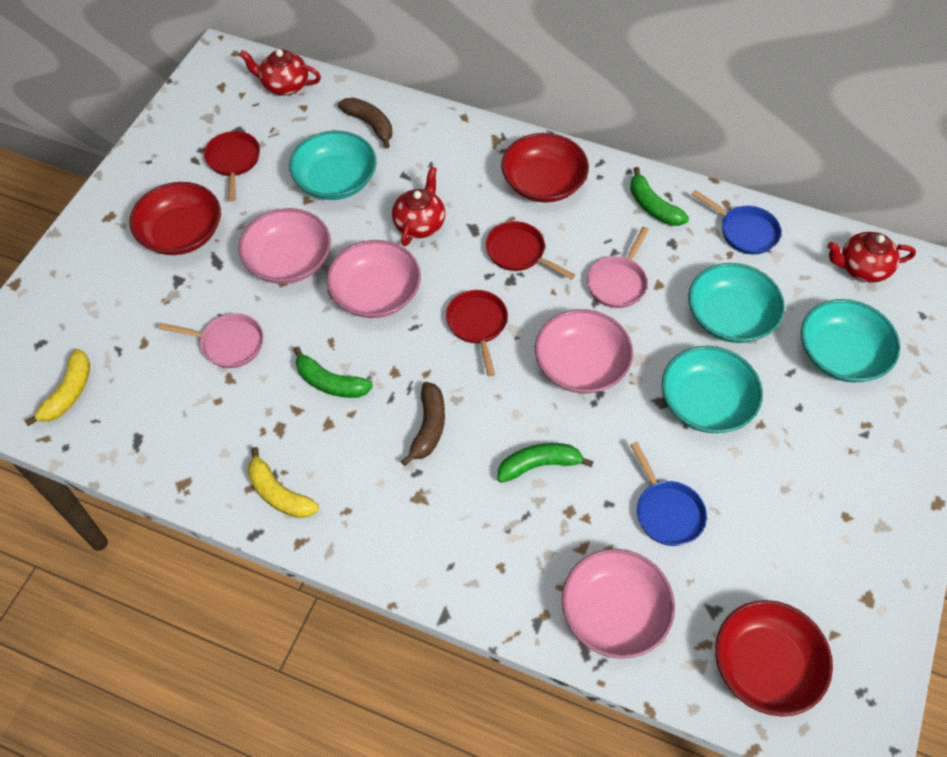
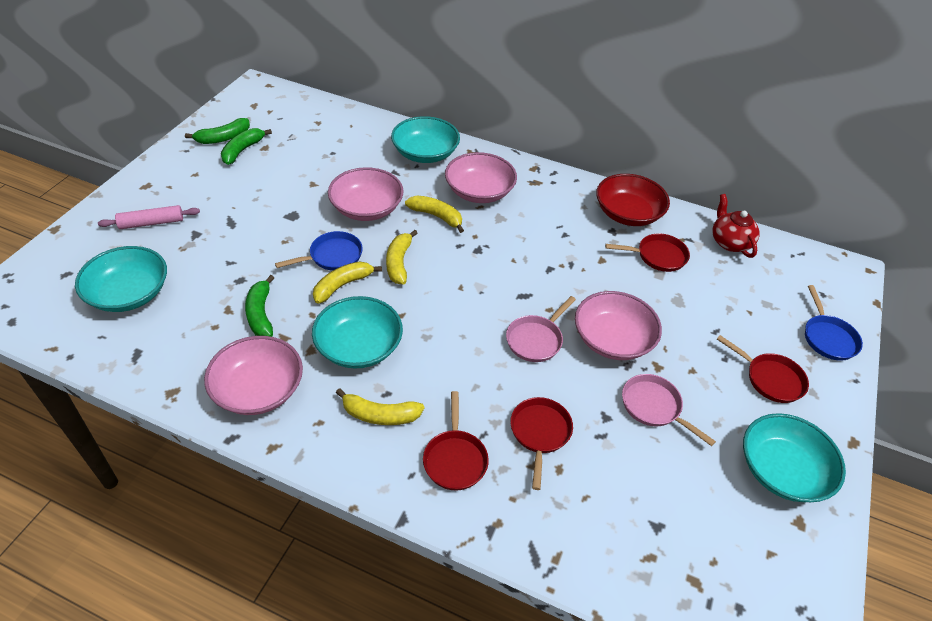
brown banana: 2 -> 0
pink rolling pin: 0 -> 1
red bowl: 3 -> 1
red pan: 3 -> 4
red teapot: 3 -> 1
yellow banana: 2 -> 4

